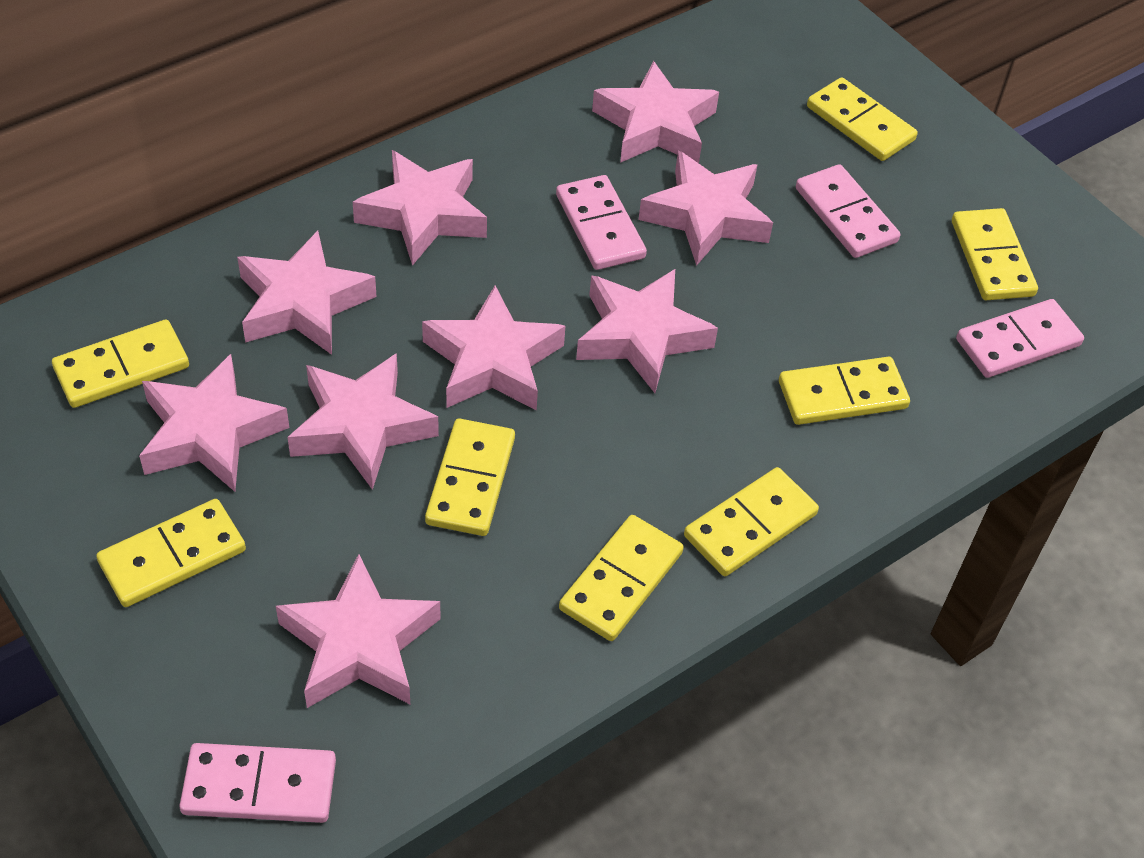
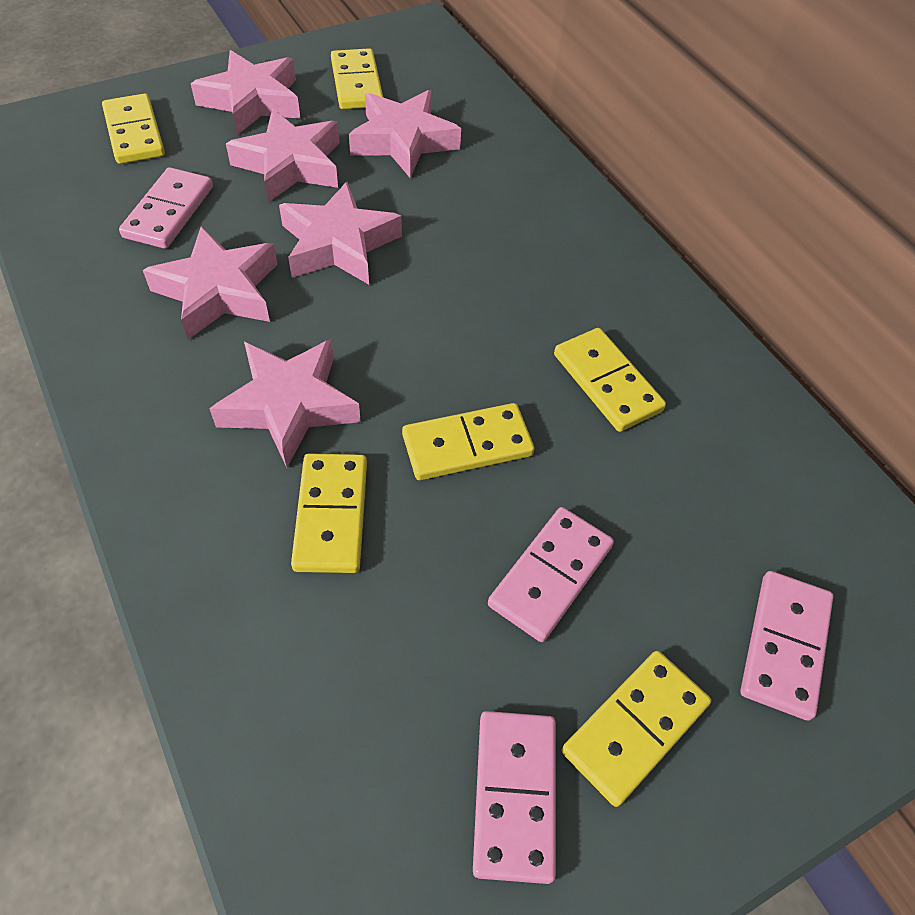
pink star: 9 -> 6
yellow domino: 8 -> 6

